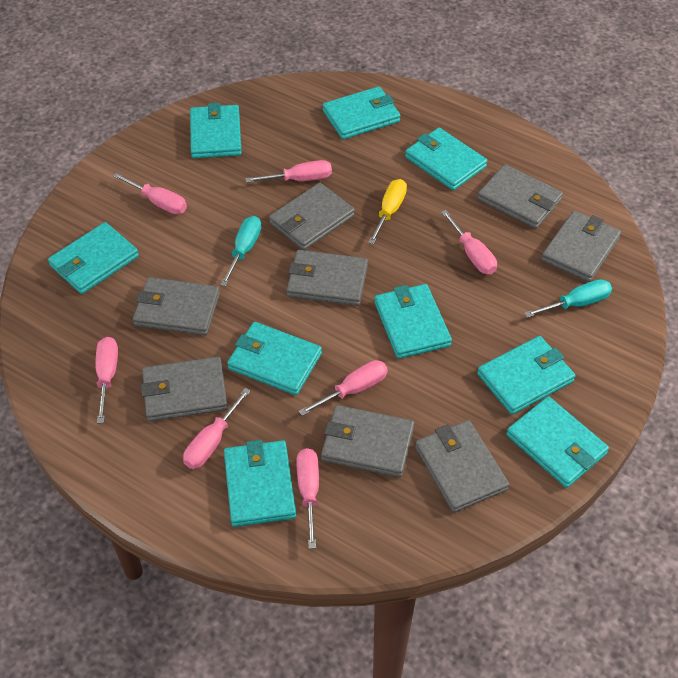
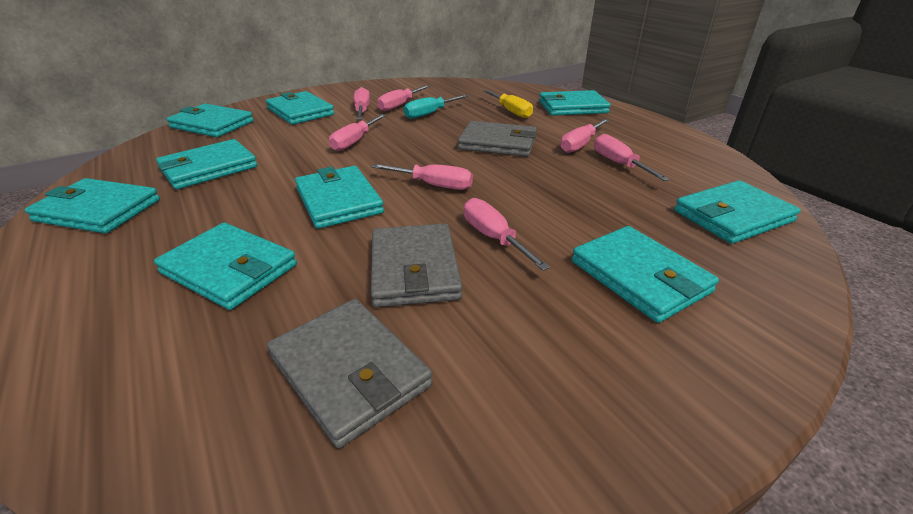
grey wallet: 8 -> 3
turquoise screwdriver: 2 -> 1

